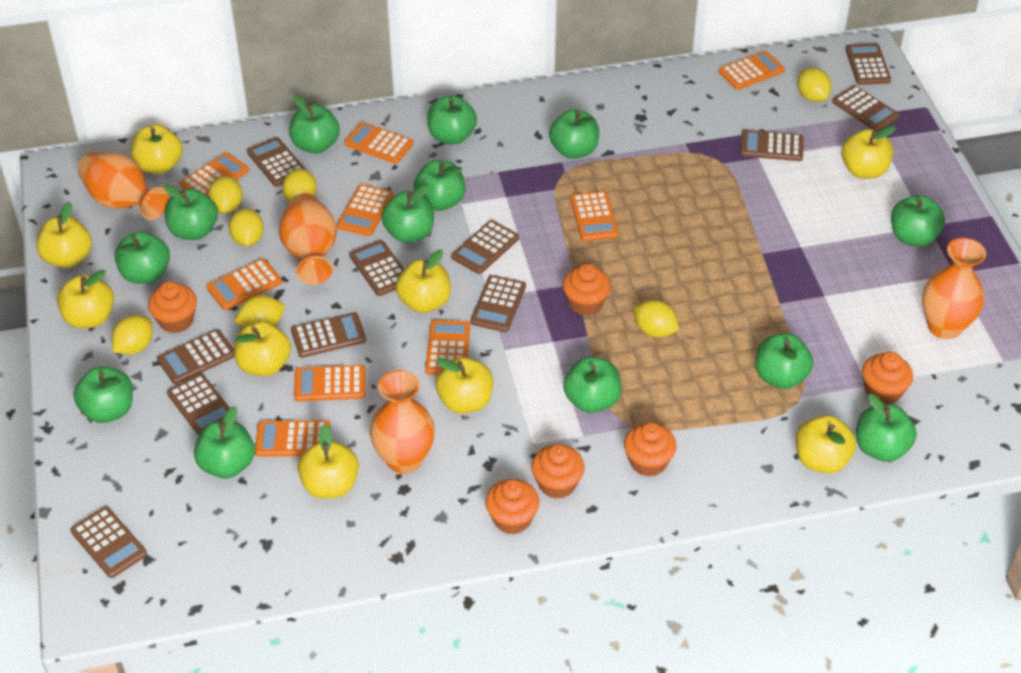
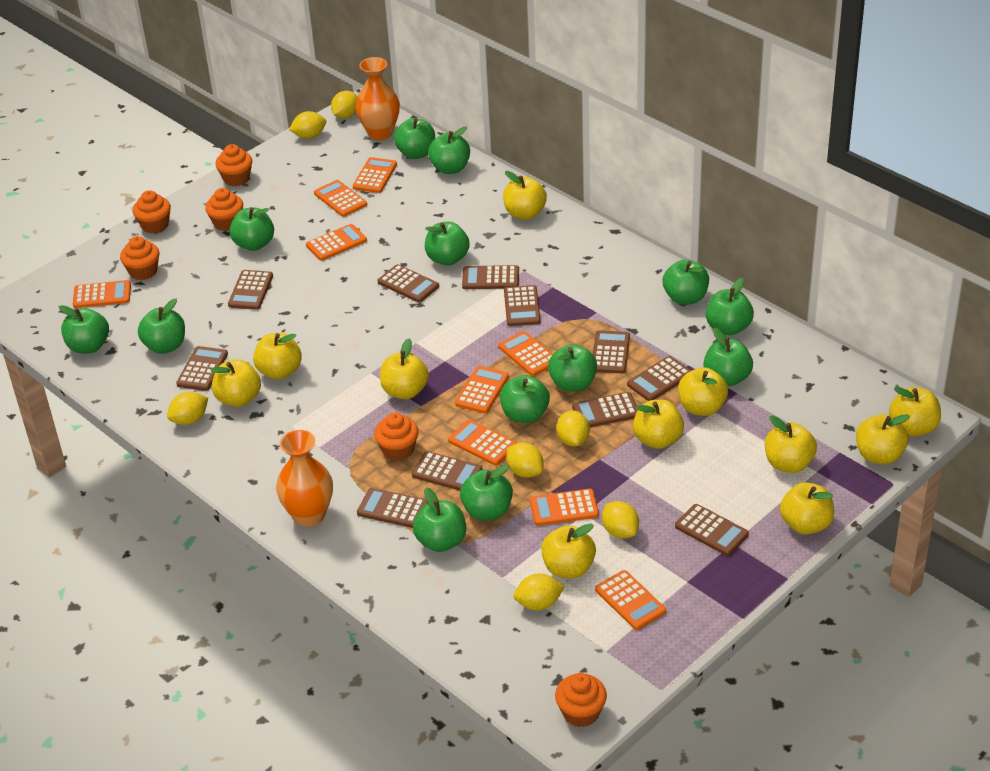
orange vase: 4 -> 2
yellow apple: 9 -> 11

